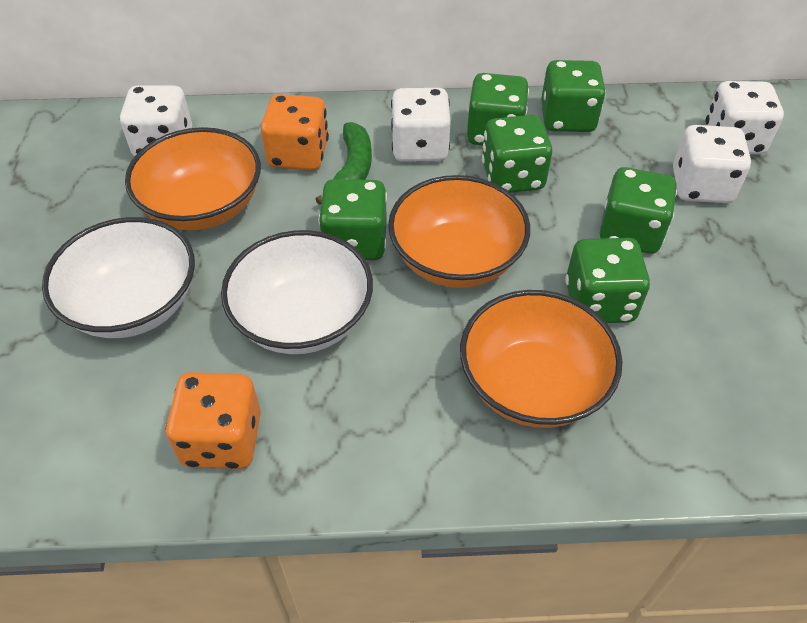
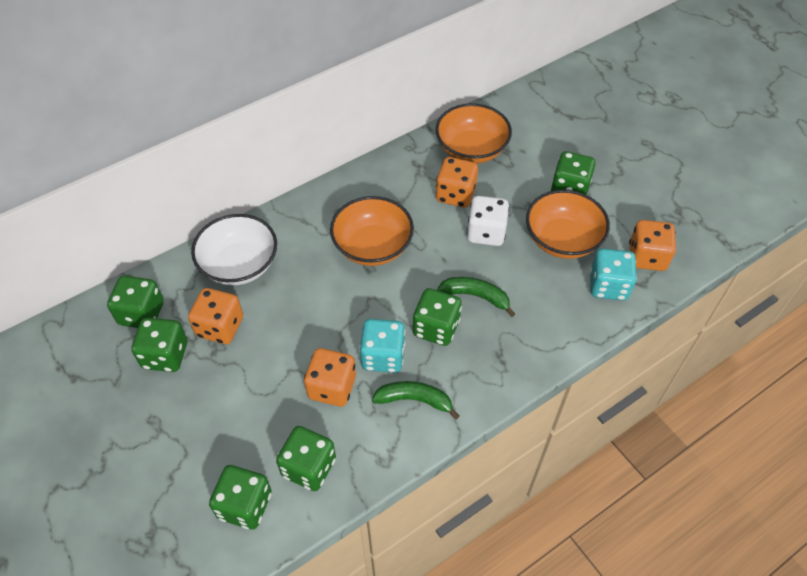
green banana: 1 -> 2
orange dice: 2 -> 4
turquoise dice: 0 -> 2
white bowl: 2 -> 1
white dice: 4 -> 1

